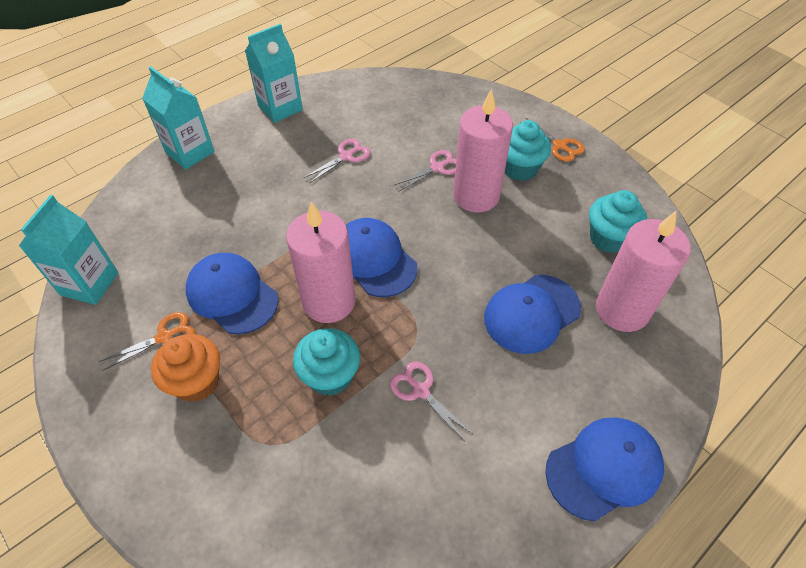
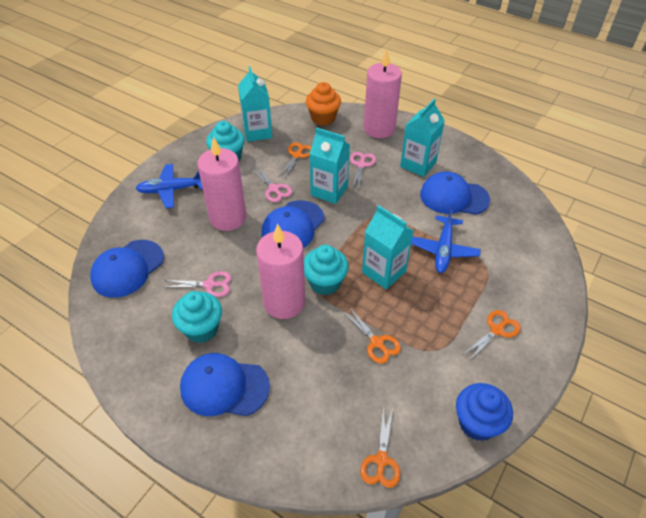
blue cupcake: 0 -> 1
blue plane: 0 -> 2
orange scissors: 2 -> 4
turquoise carton: 3 -> 4

